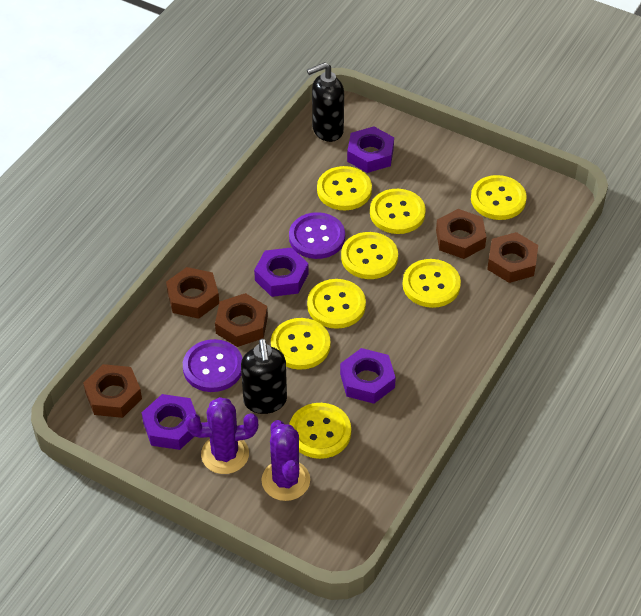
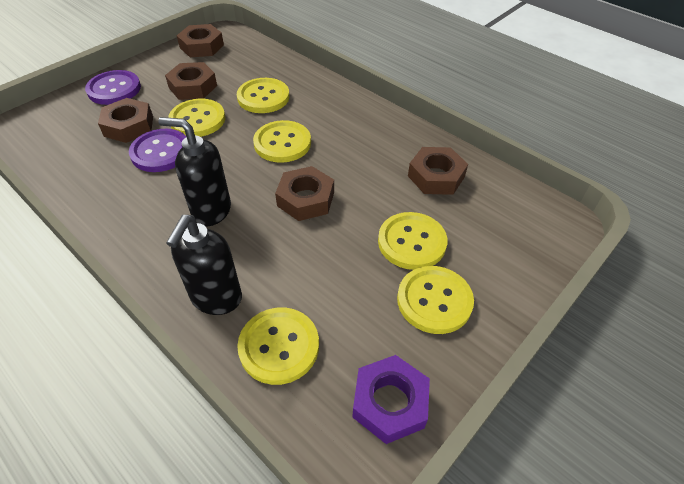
purple cactus: 2 -> 0
purple nut: 4 -> 1
yellow button: 8 -> 6

